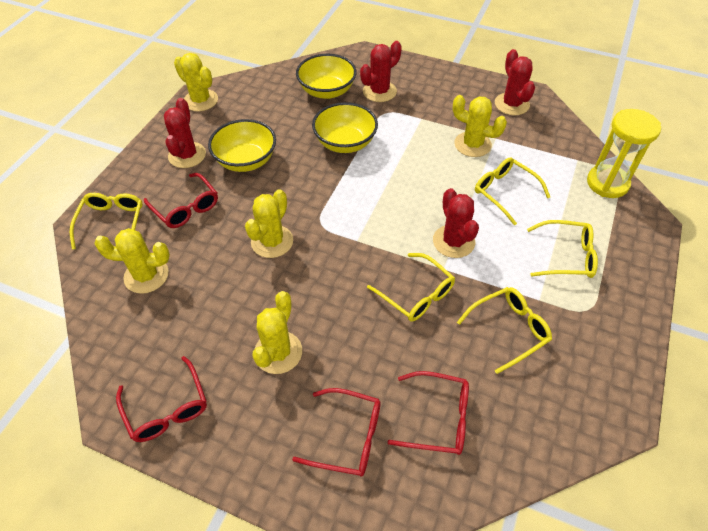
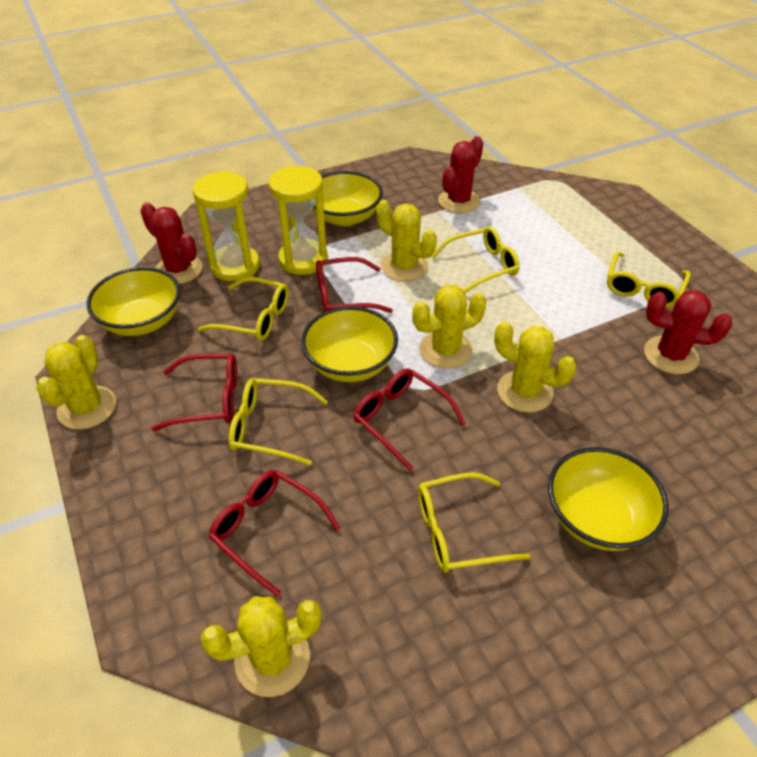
red cactus: 4 -> 3
yellow bowl: 3 -> 4
yellow hourglass: 1 -> 2

